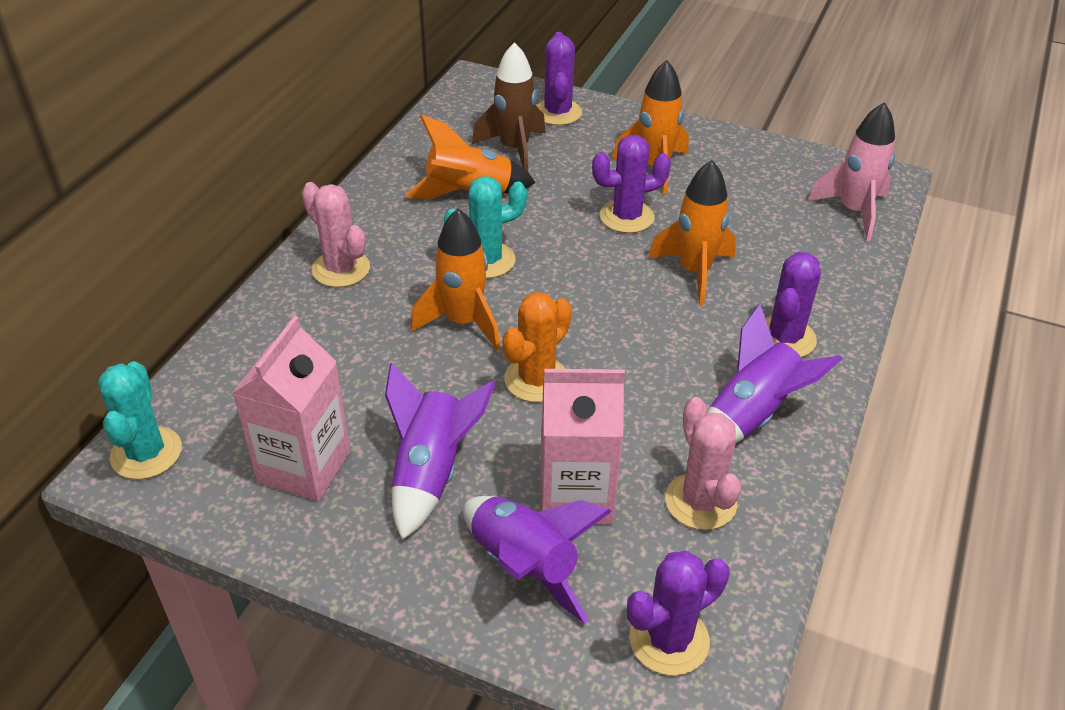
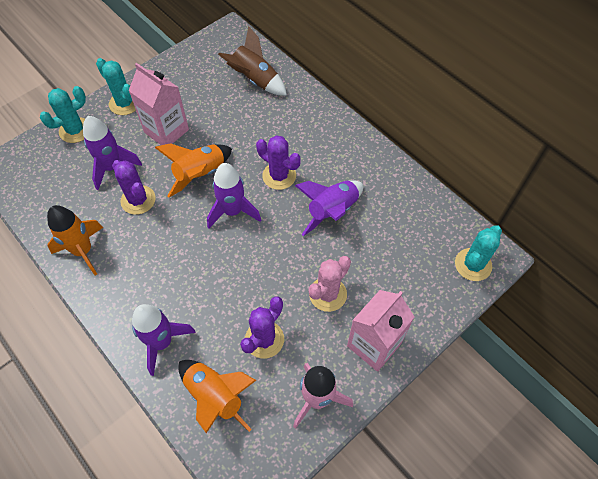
orange cactus: 1 -> 0
orange rocket: 4 -> 3
pink cactus: 2 -> 1
purple cactus: 4 -> 3
purple rocket: 3 -> 4
turquoise cactus: 2 -> 3

